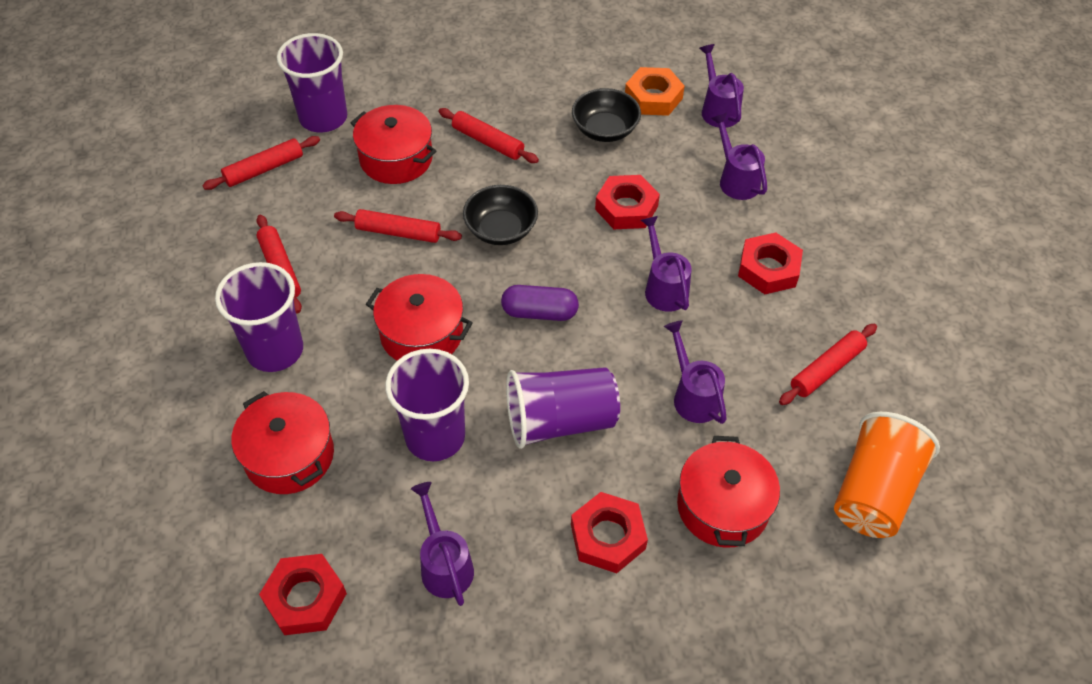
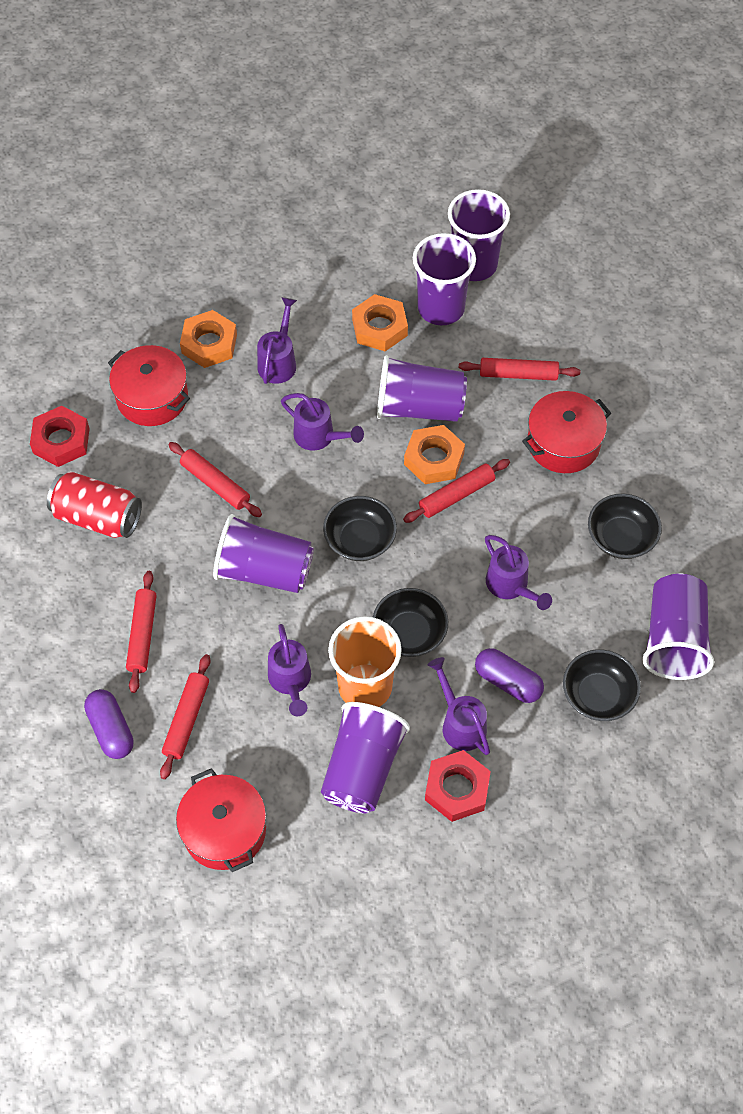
black bowl: 2 -> 4
orange nut: 1 -> 3
purple capsule: 1 -> 2
purple cup: 4 -> 6
red can: 0 -> 1
red nut: 4 -> 2
red pot: 4 -> 3

